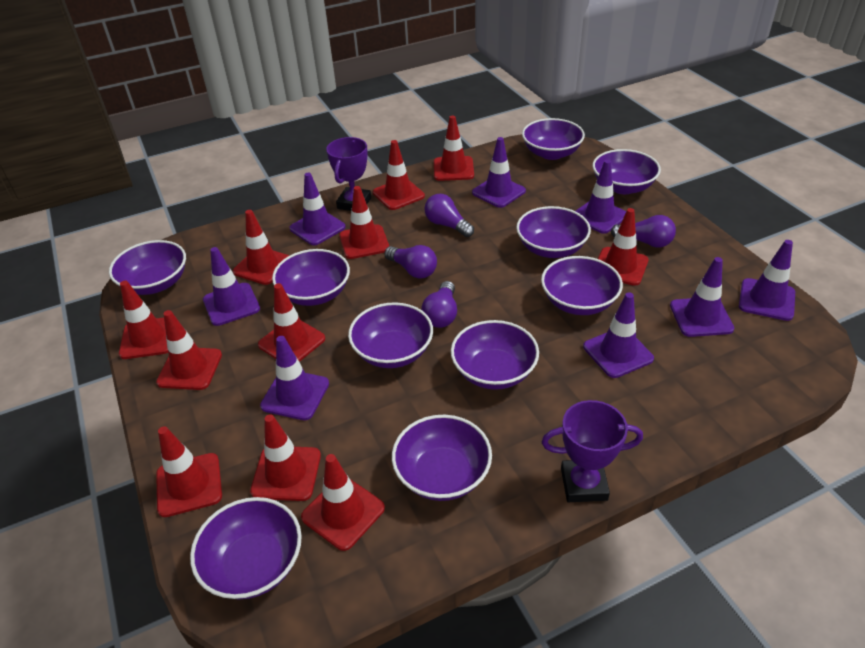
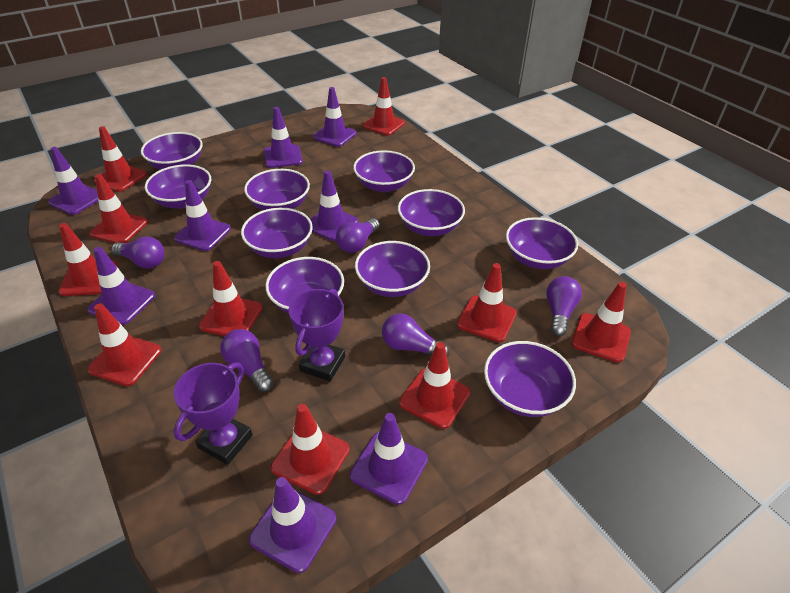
purple light bulb: 4 -> 5
red traffic cone: 11 -> 10

